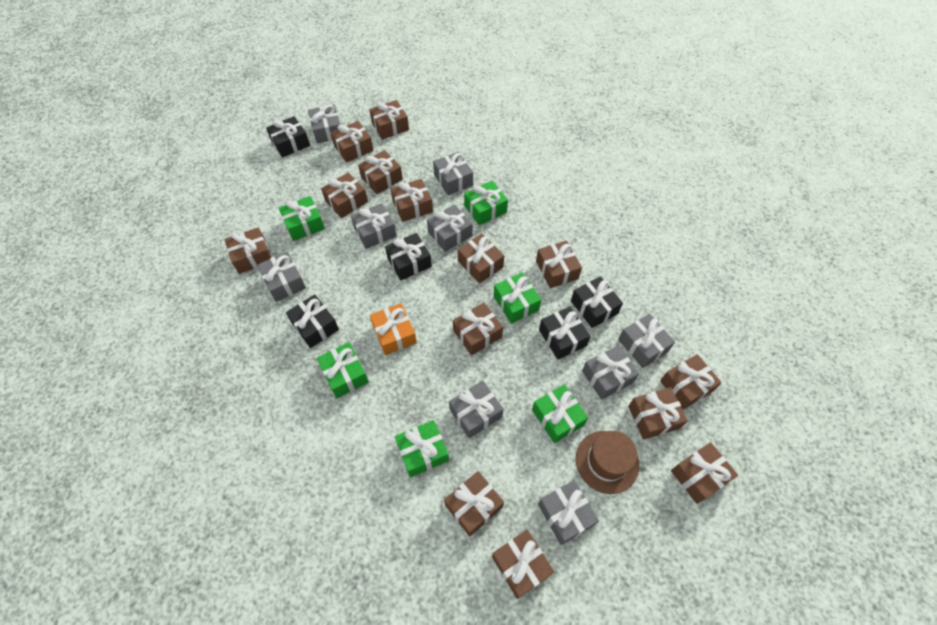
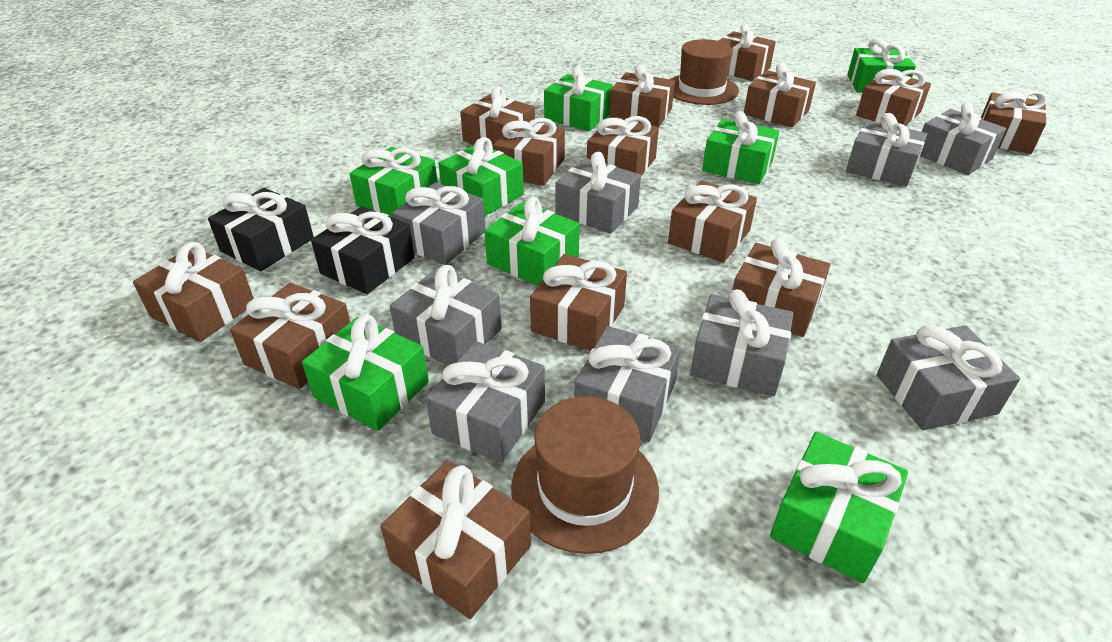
black gift: 5 -> 2
brown hat: 1 -> 2
green gift: 6 -> 8
orange gift: 1 -> 0

